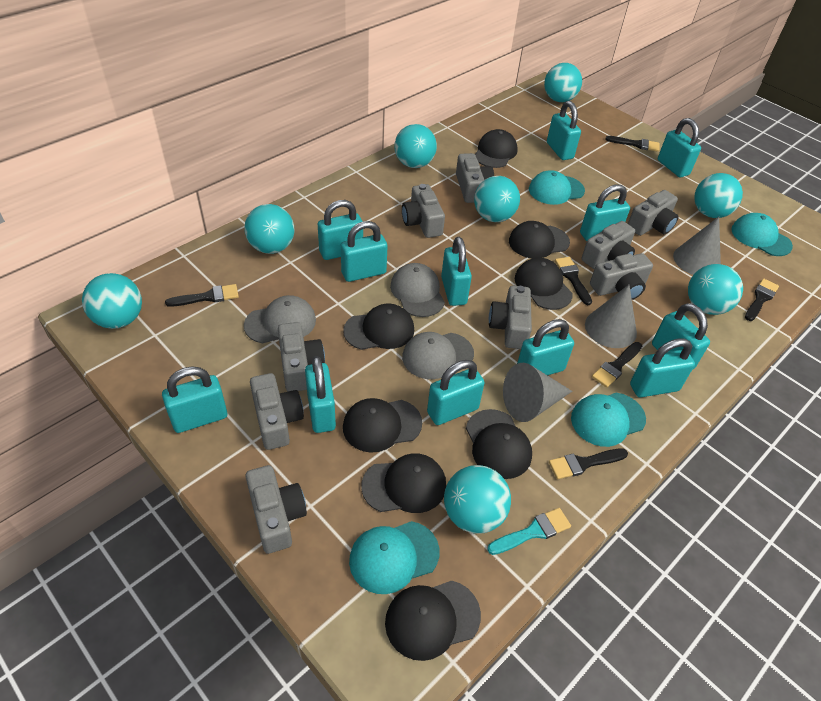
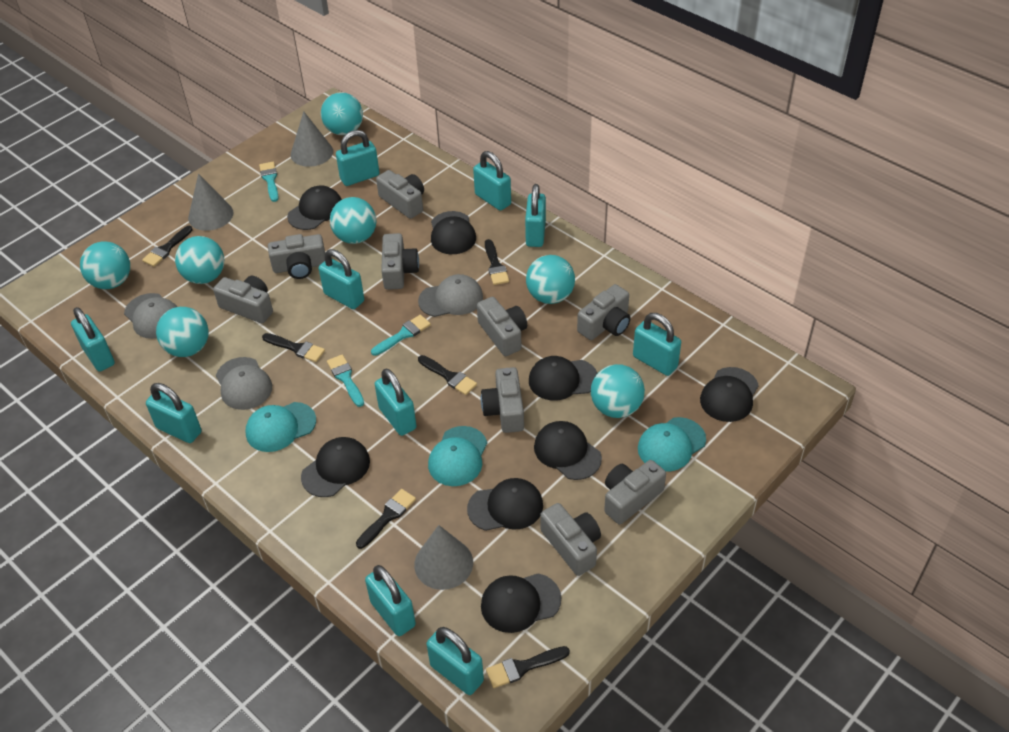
turquoise ball: 8 -> 7
turquoise brush: 1 -> 3
turquoise cap: 4 -> 3
turquoise padlock: 12 -> 10

